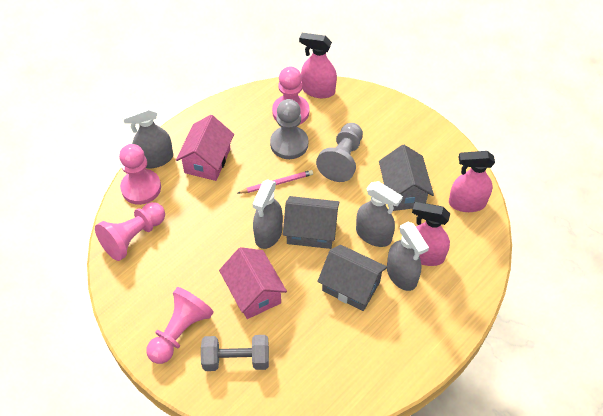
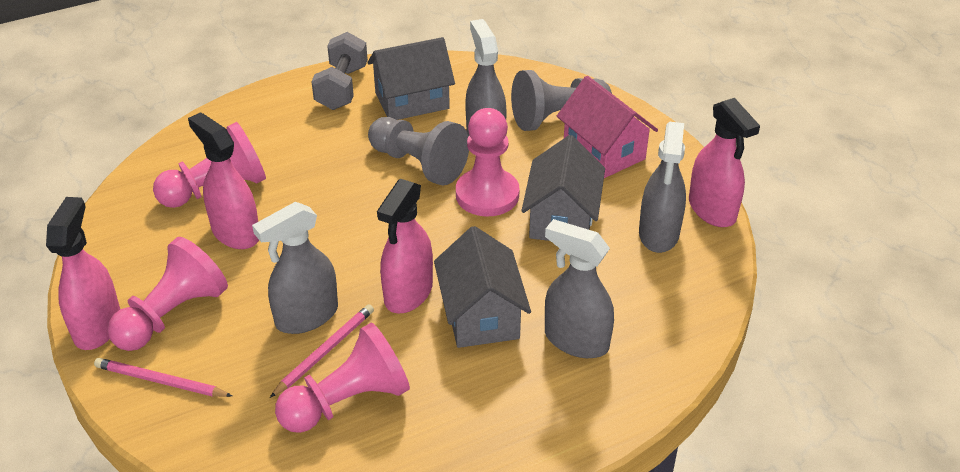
pink house: 2 -> 1
pink pencil: 1 -> 2
pink spray bottle: 3 -> 4

